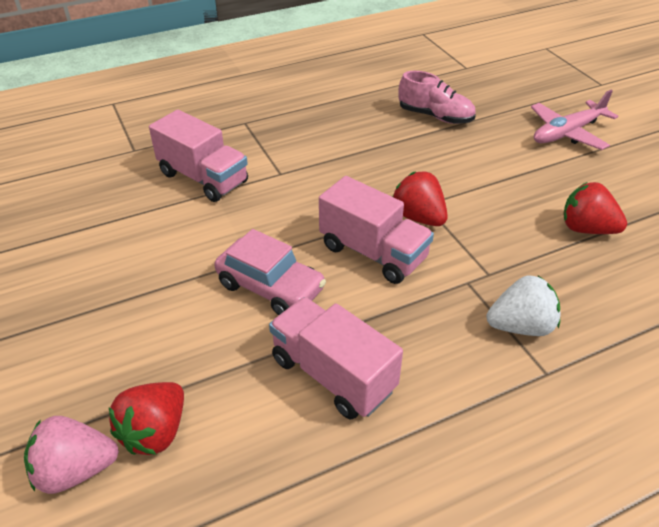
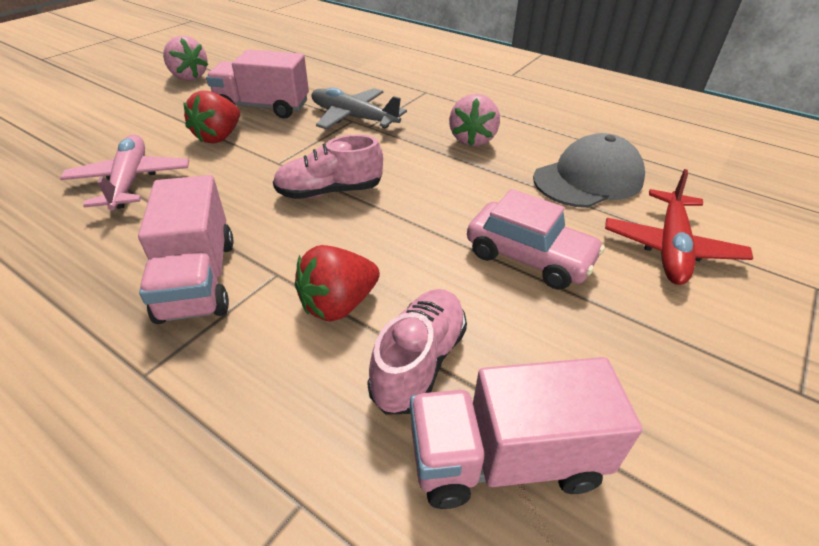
grey cap: 0 -> 1
grey plane: 0 -> 1
pink shoe: 1 -> 2
pink strawberry: 1 -> 2
red plane: 0 -> 1
red strawberry: 3 -> 2
white strawberry: 1 -> 0

